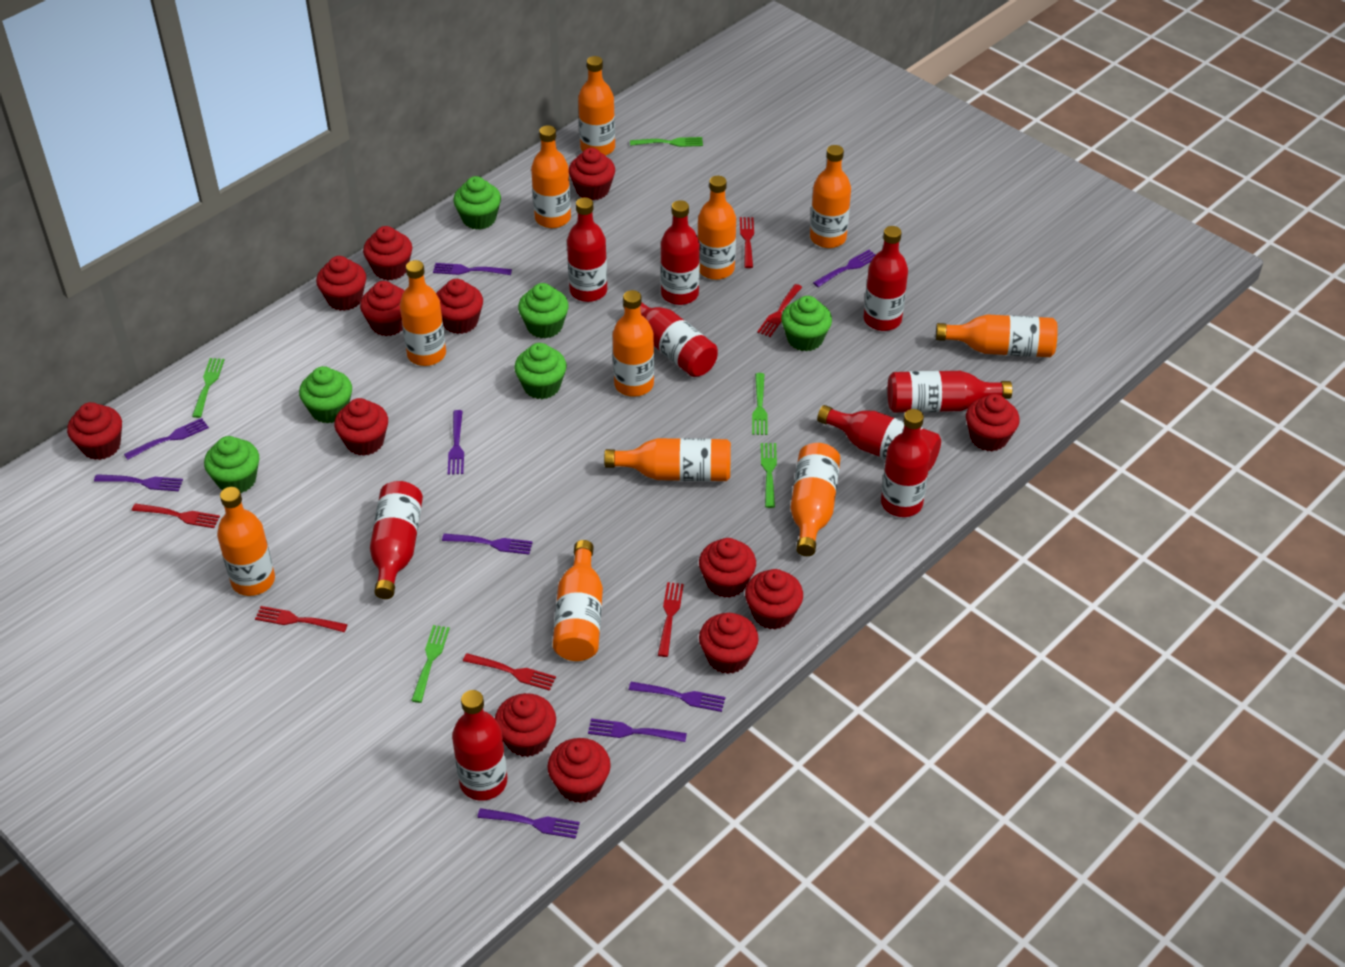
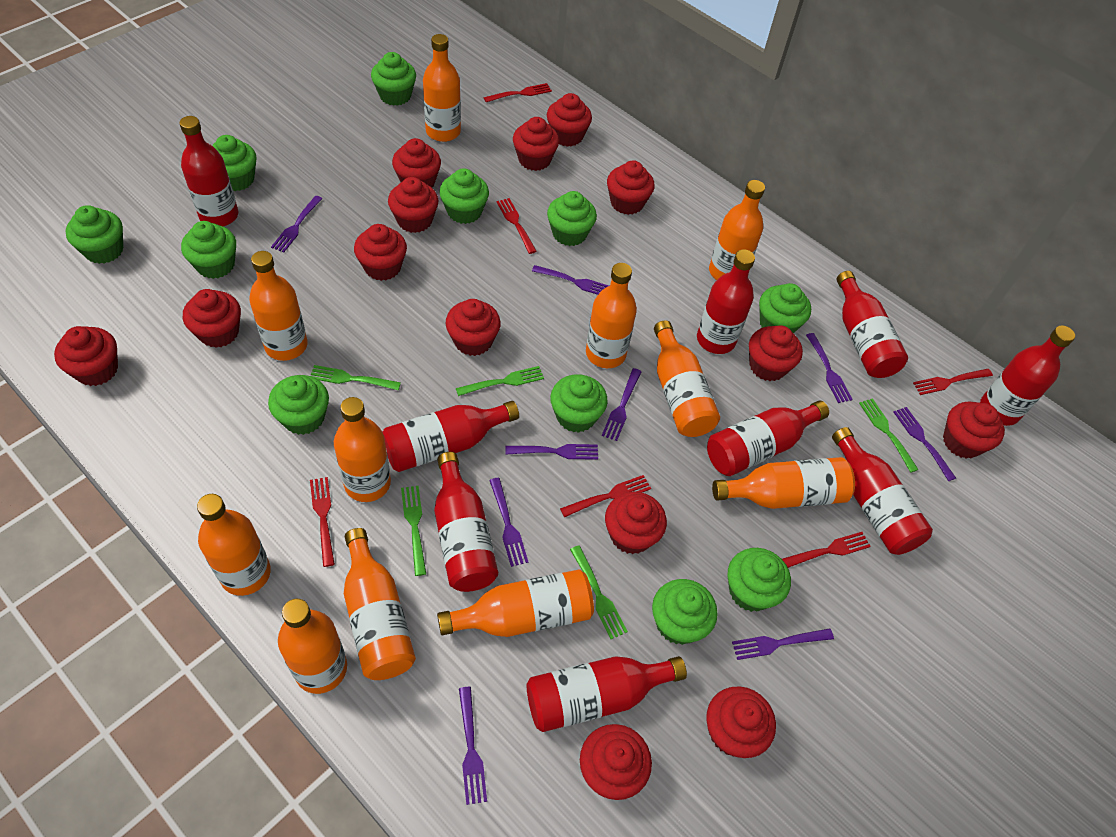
green cupcake: 6 -> 11
red cupcake: 13 -> 14

